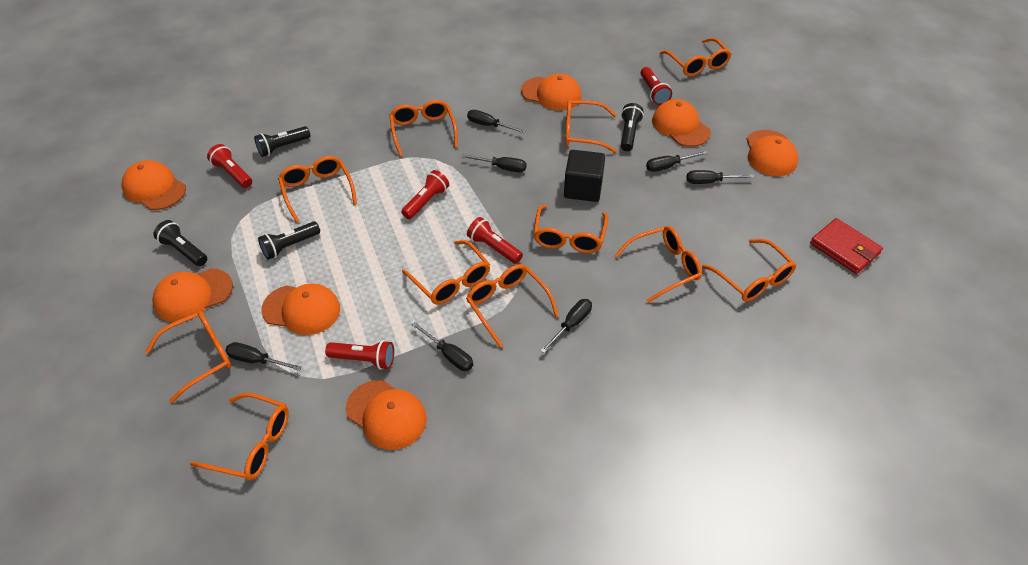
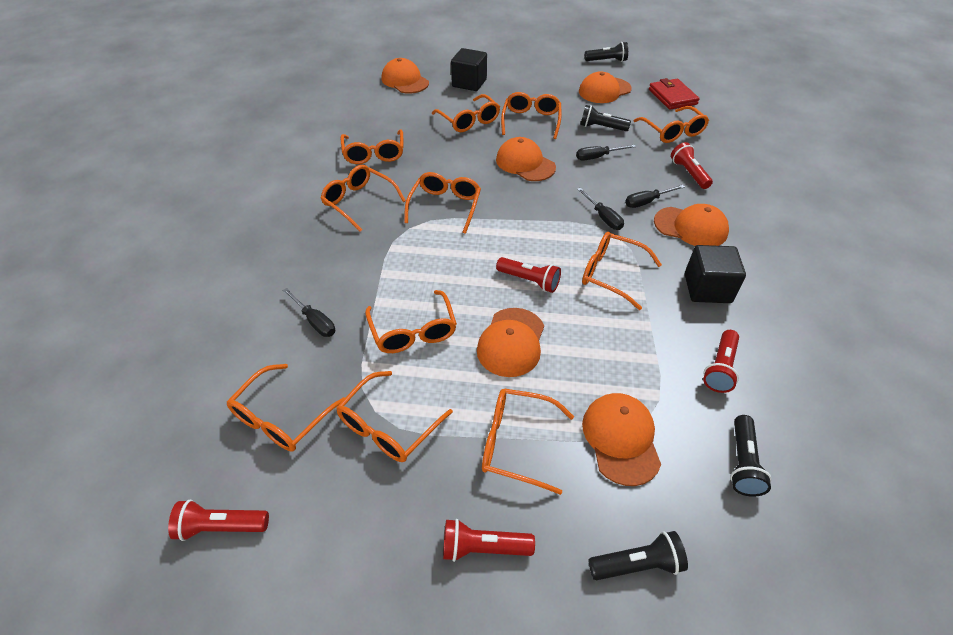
black cube: 1 -> 2
black screwdriver: 7 -> 4
orange cap: 7 -> 6

